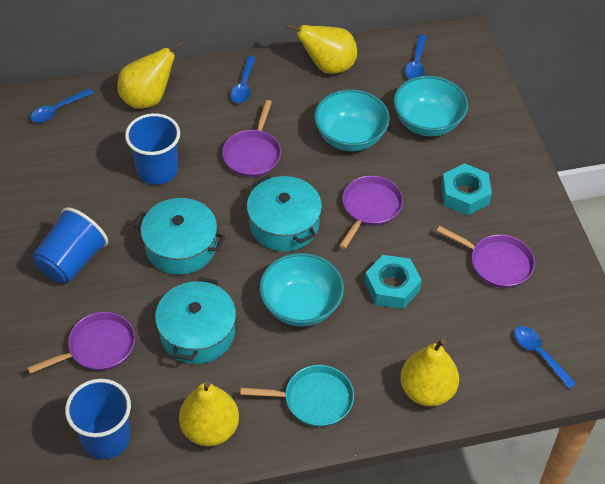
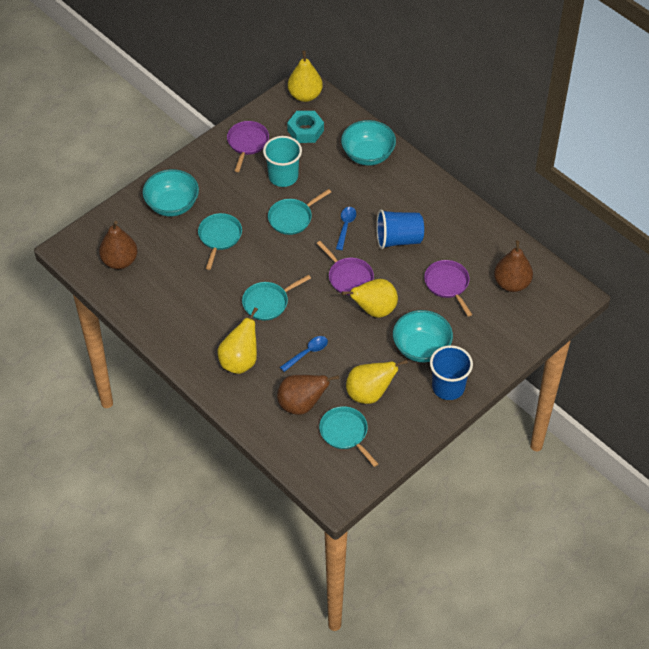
blue cup: 3 -> 2
blue spoon: 4 -> 2
brown pear: 0 -> 3
purple pan: 4 -> 3
turquoise cup: 0 -> 1
turquoise nut: 2 -> 1
turquoise pan: 1 -> 4
turquoise pot: 3 -> 0

